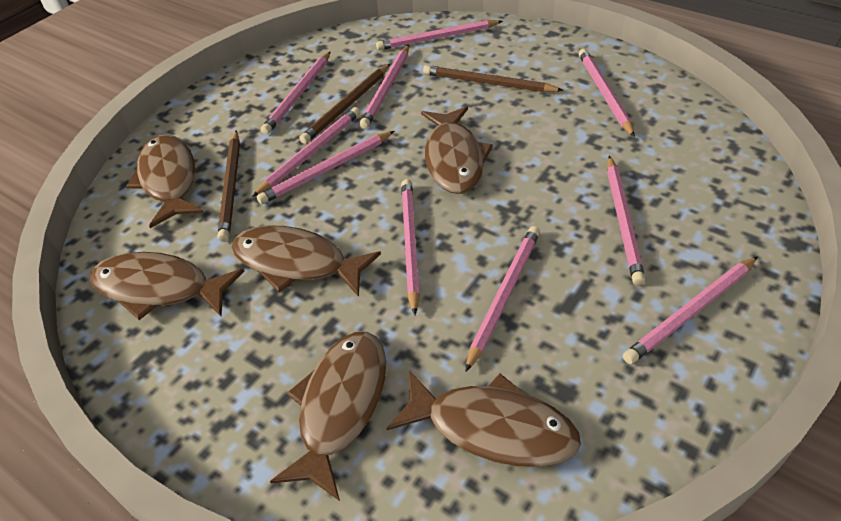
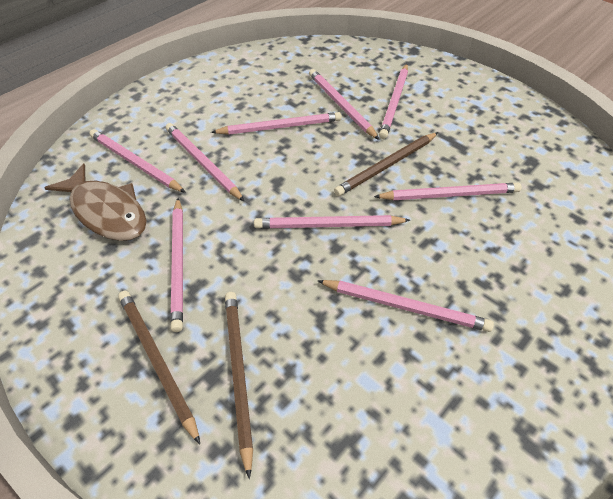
brown fish: 6 -> 1
pink pencil: 10 -> 9

